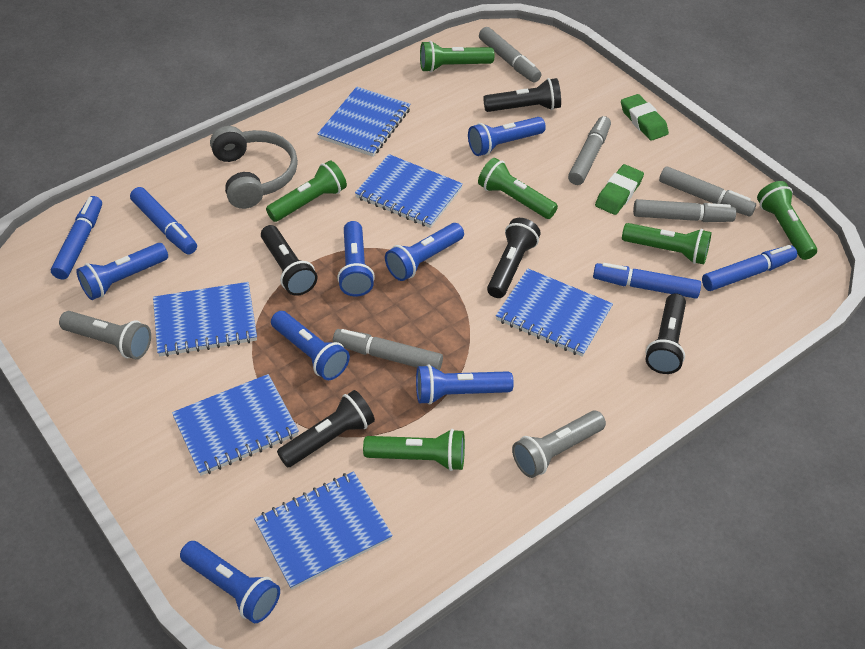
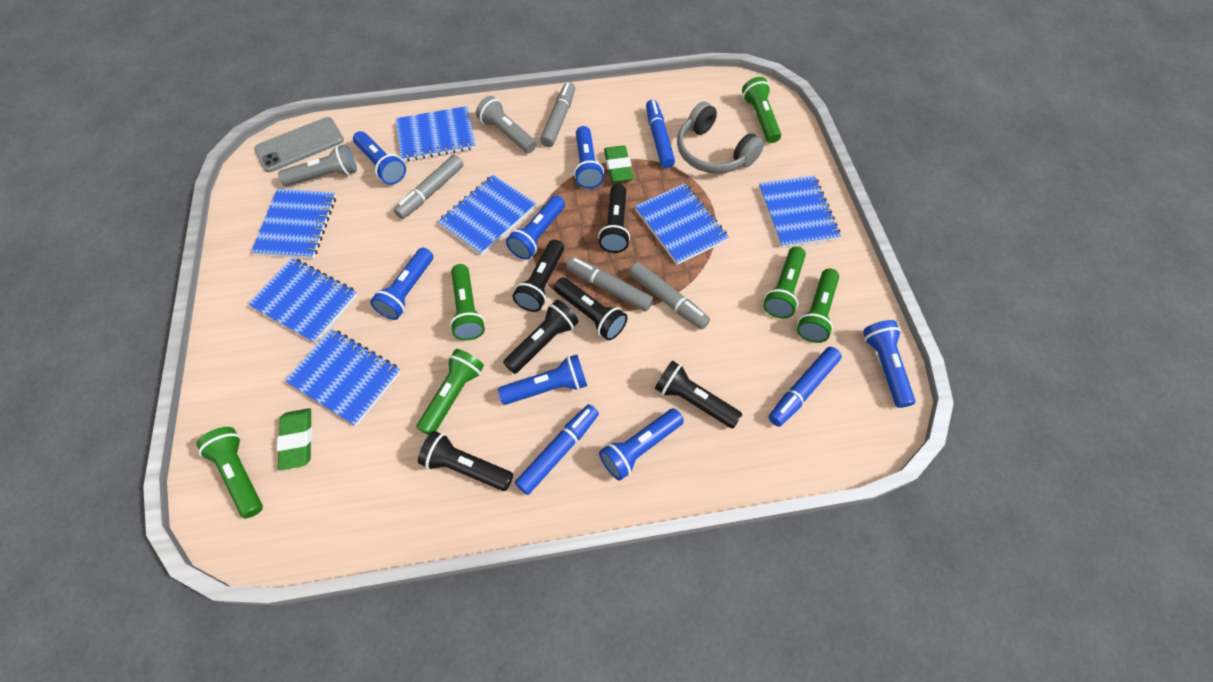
black flashlight: 5 -> 6
blue marker: 4 -> 3
blue notebook: 6 -> 7
grey marker: 5 -> 4
grey phone: 0 -> 1

